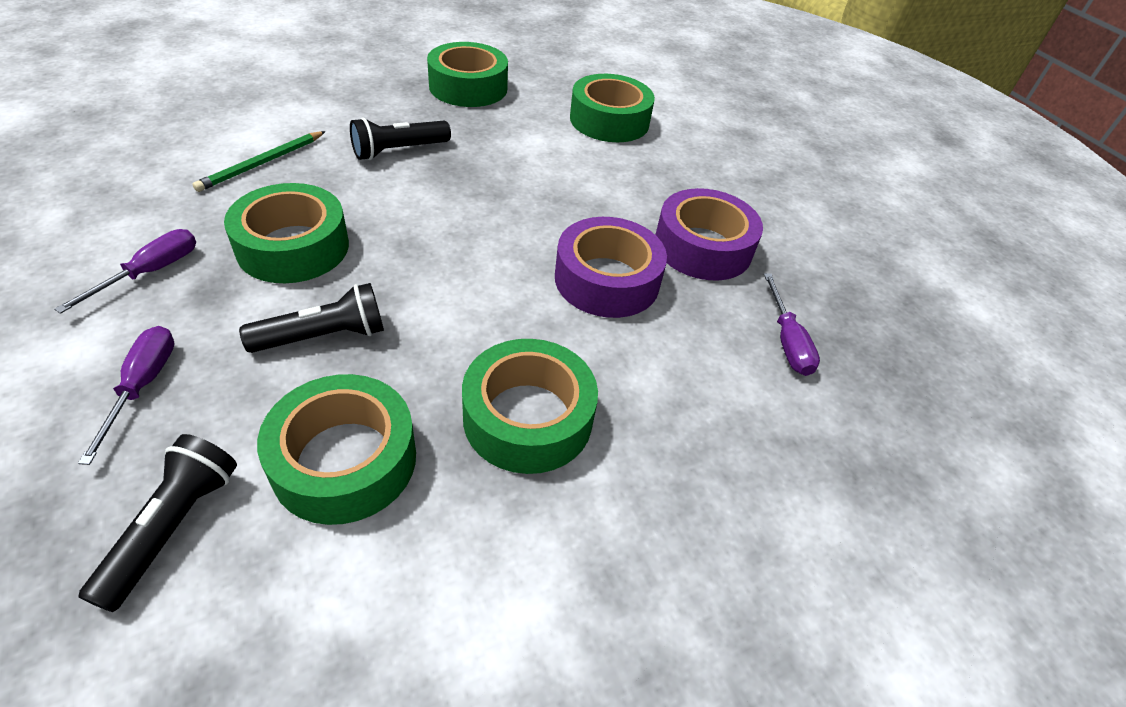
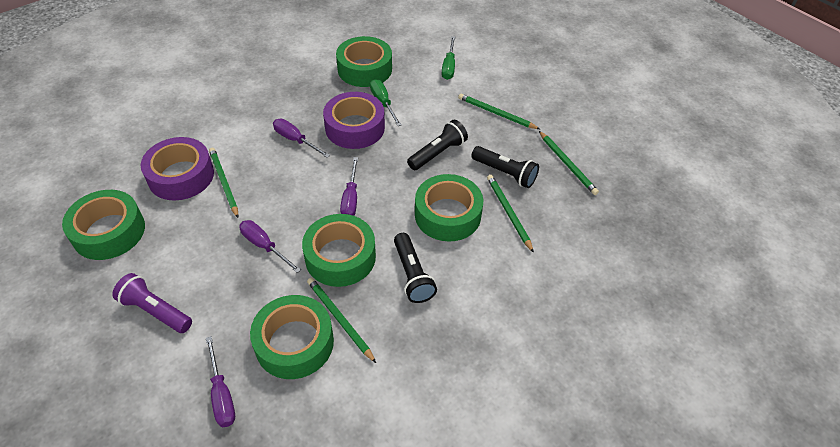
green pencil: 1 -> 5
green screwdriver: 0 -> 2
purple flashlight: 0 -> 1
purple screwdriver: 3 -> 4

